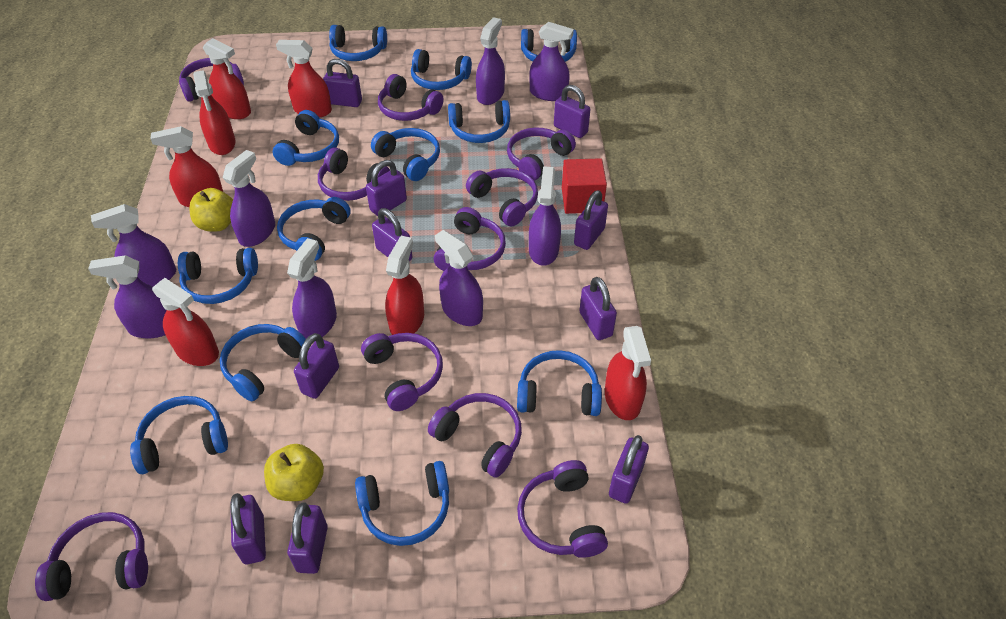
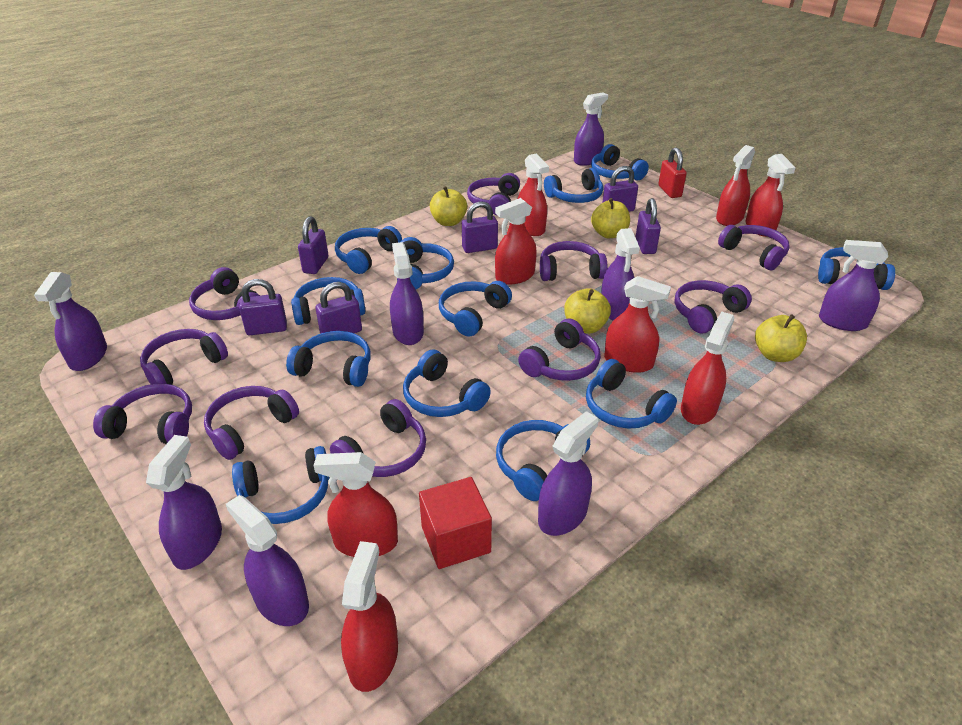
purple padlock: 10 -> 6
red padlock: 0 -> 1
red spray bottle: 7 -> 8
yellow apple: 2 -> 4

